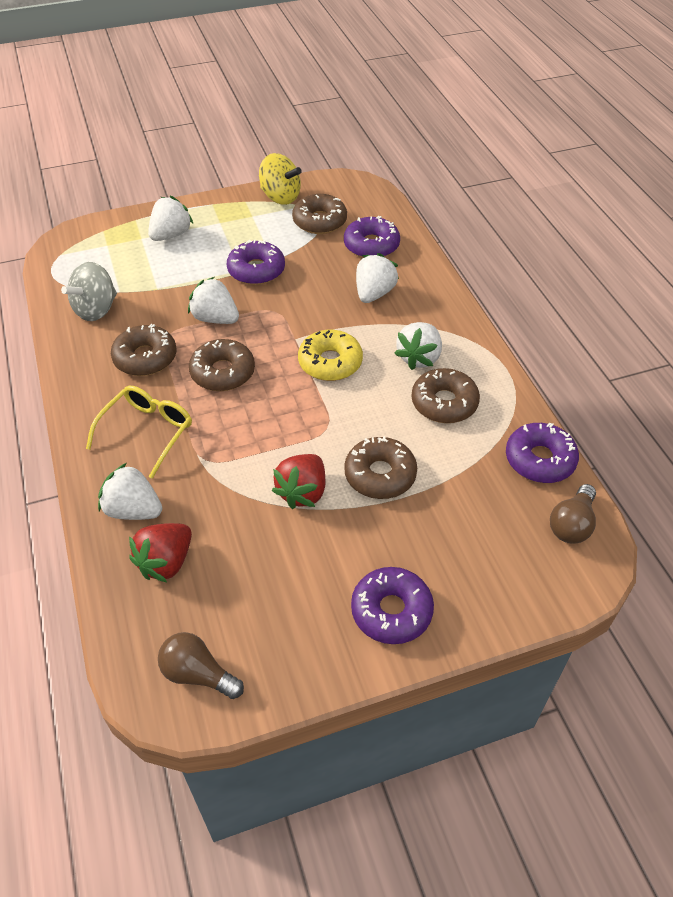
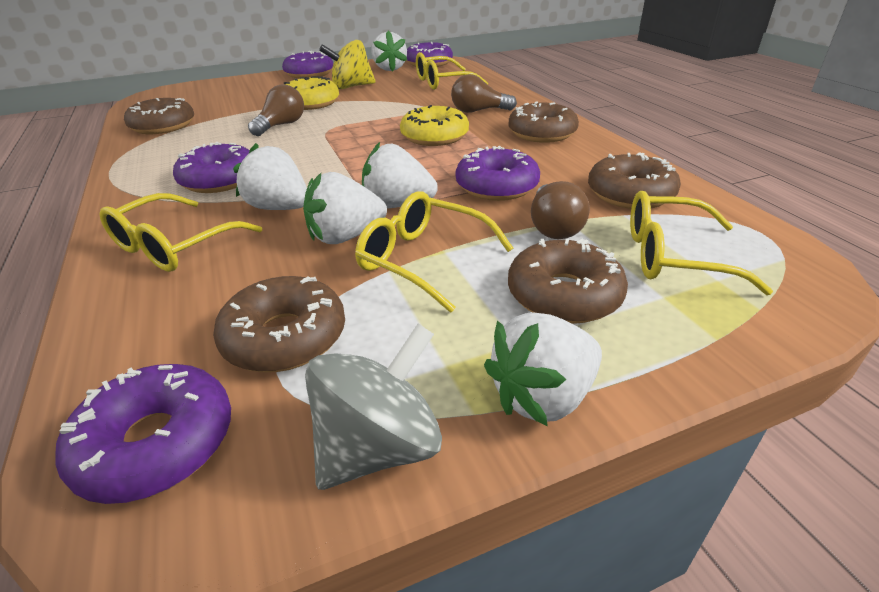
brown light bulb: 2 -> 3
purple donut: 4 -> 5
red strawberry: 2 -> 0
yellow donut: 1 -> 2
yellow glasses: 1 -> 4

